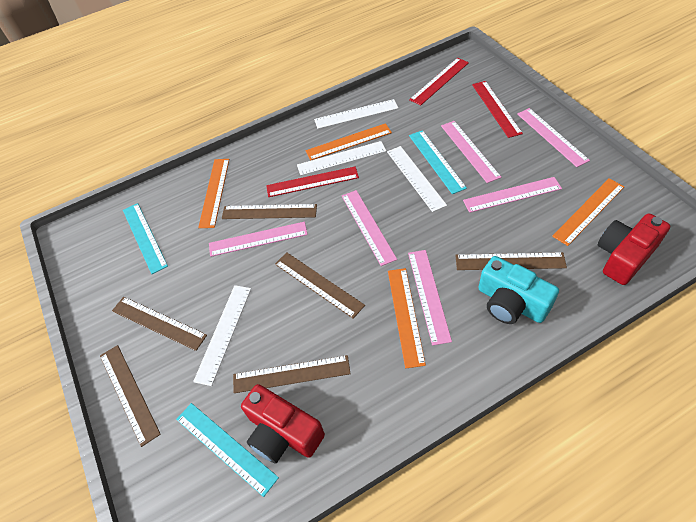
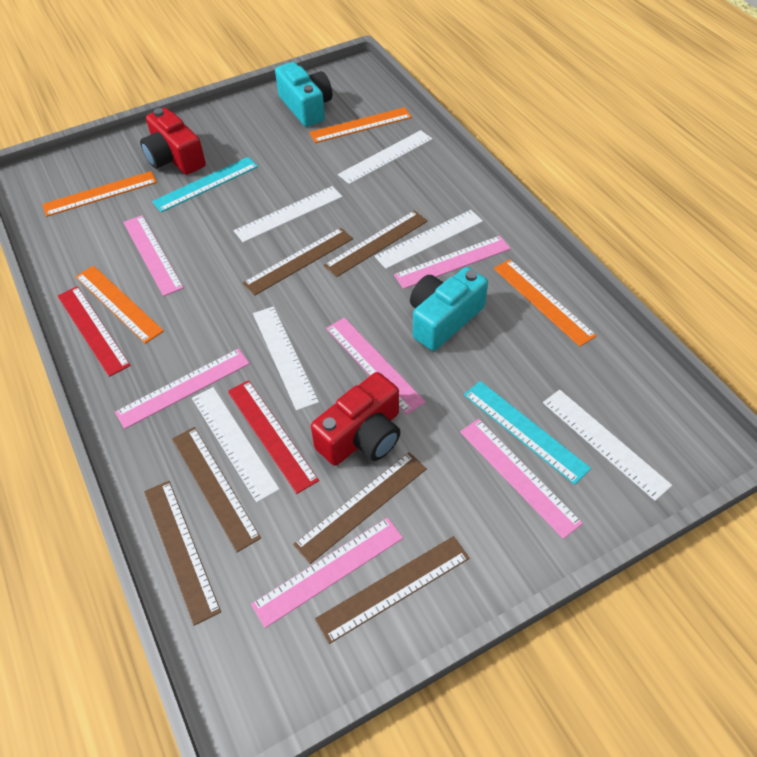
red ruler: 3 -> 2
turquoise camera: 1 -> 2
turquoise ruler: 3 -> 2
white ruler: 4 -> 6

